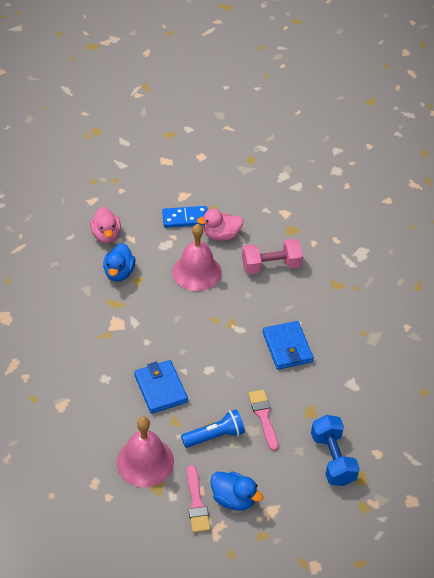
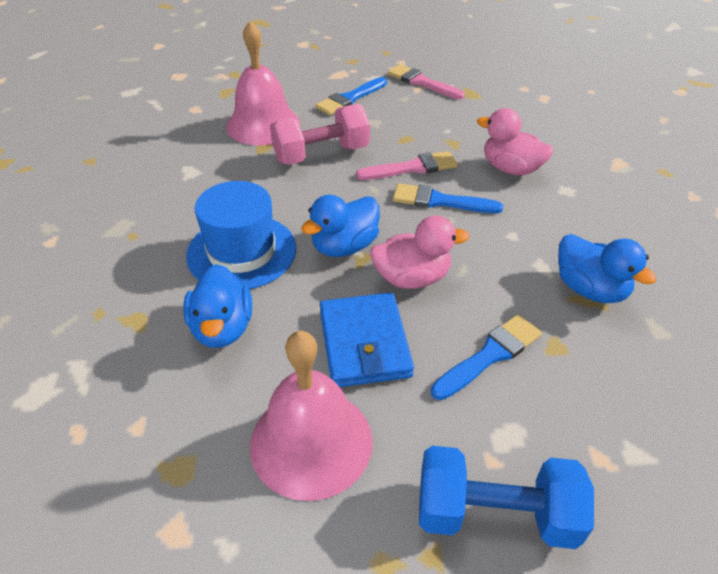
blue brush: 0 -> 3
blue domino: 1 -> 0
blue duck: 2 -> 3
blue flashlight: 1 -> 0
blue hat: 0 -> 1
blue wallet: 2 -> 1

